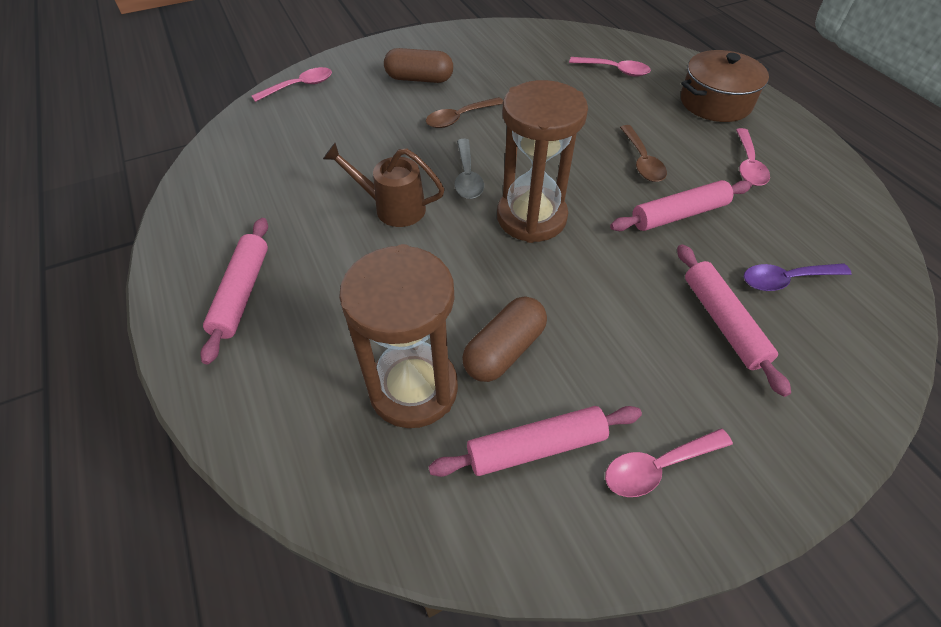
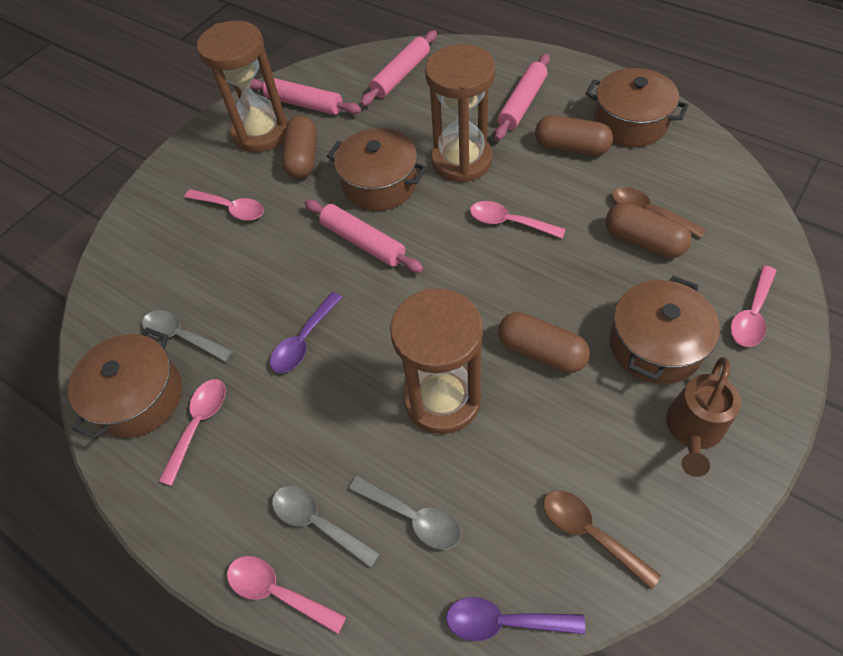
brown capsule: 2 -> 4
brown hourglass: 2 -> 3
brown pot: 1 -> 4
grey spoon: 1 -> 3
pink spoon: 4 -> 5
purple spoon: 1 -> 2

